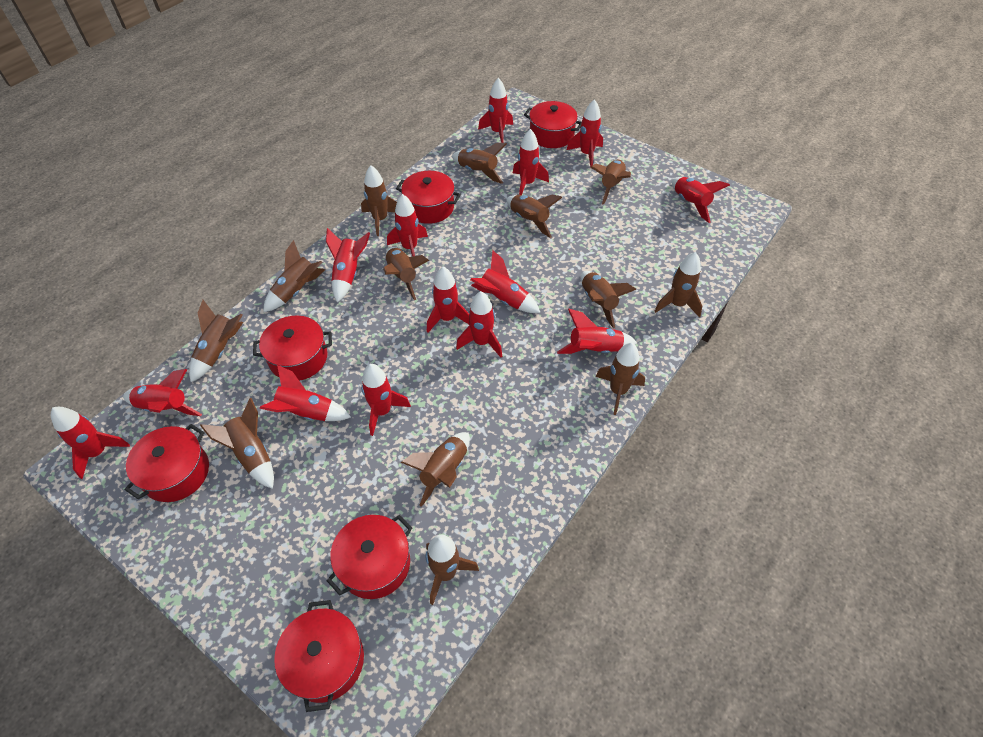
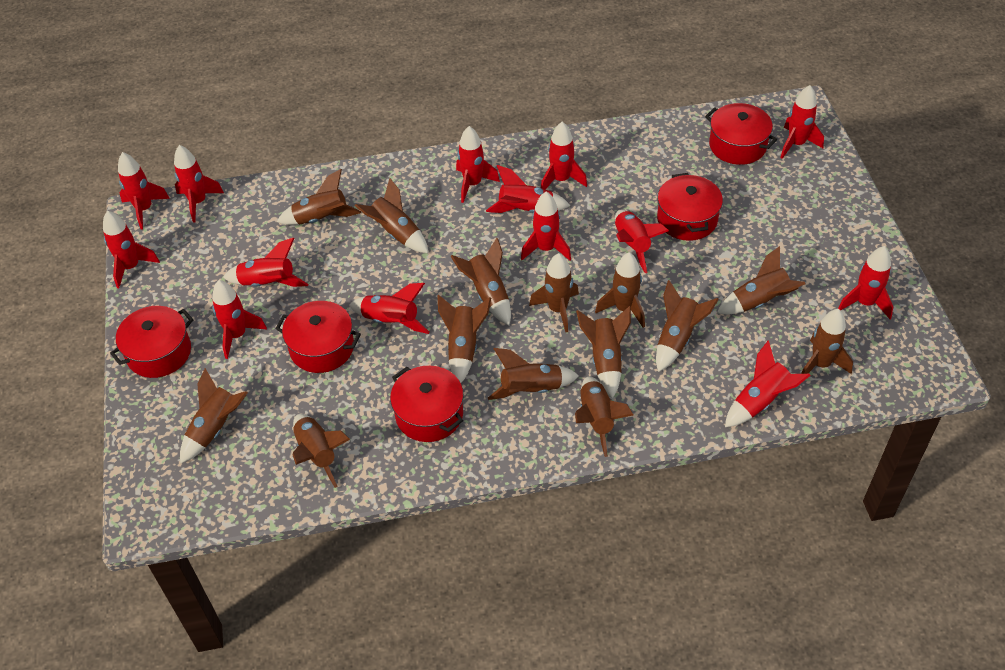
brown rocket: 13 -> 14
red pot: 6 -> 5

